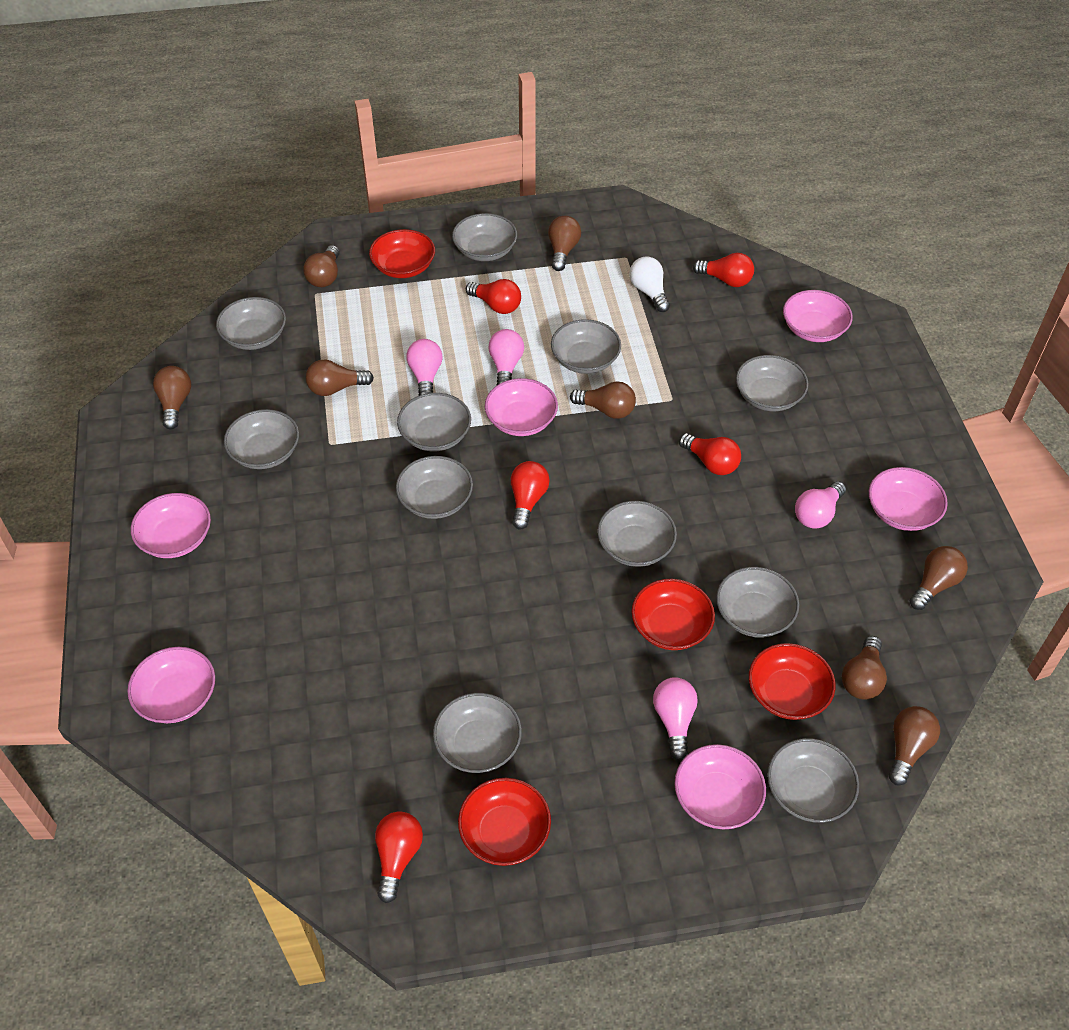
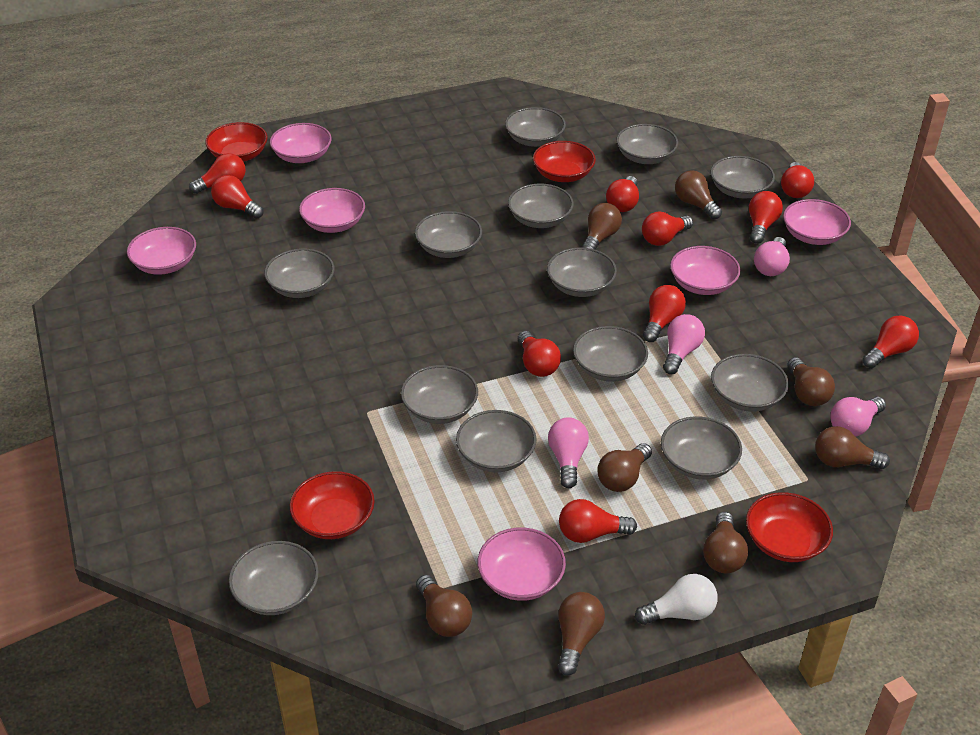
grey bowl: 11 -> 13
red light bulb: 5 -> 10

